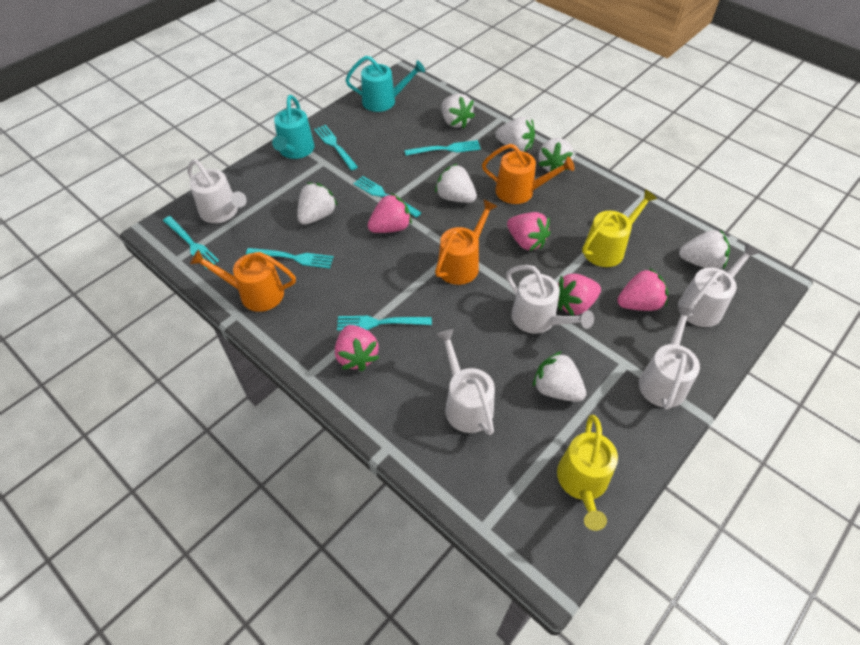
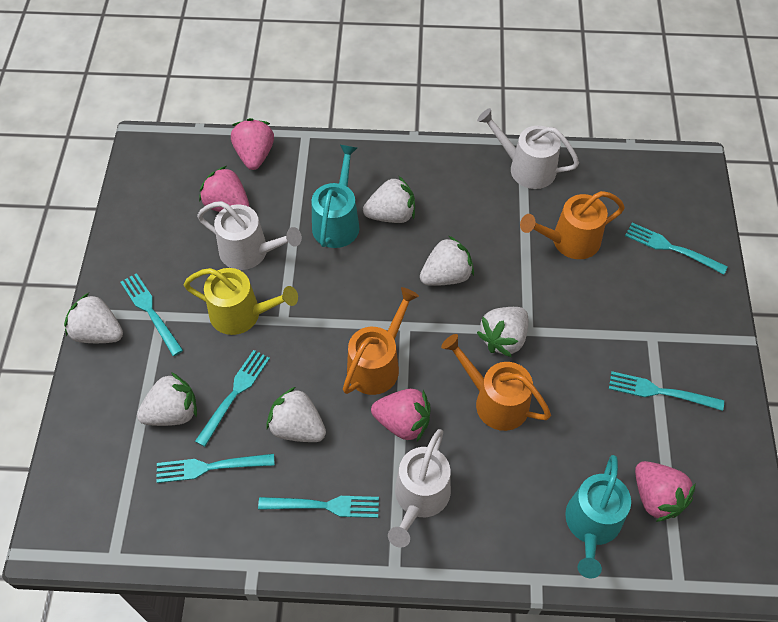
pink strawberry: 5 -> 4
white strawberry: 7 -> 6
white watering can: 5 -> 3
yellow watering can: 2 -> 1

